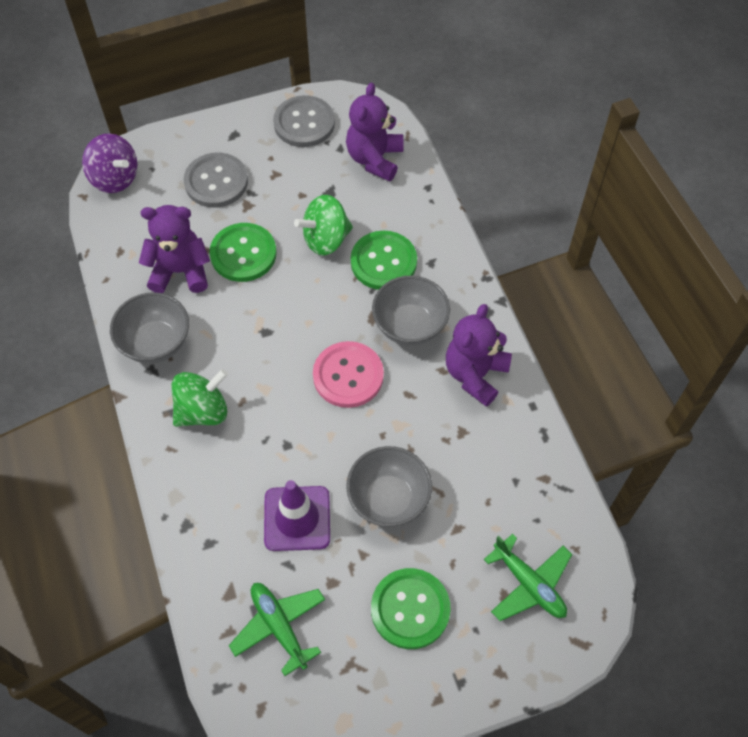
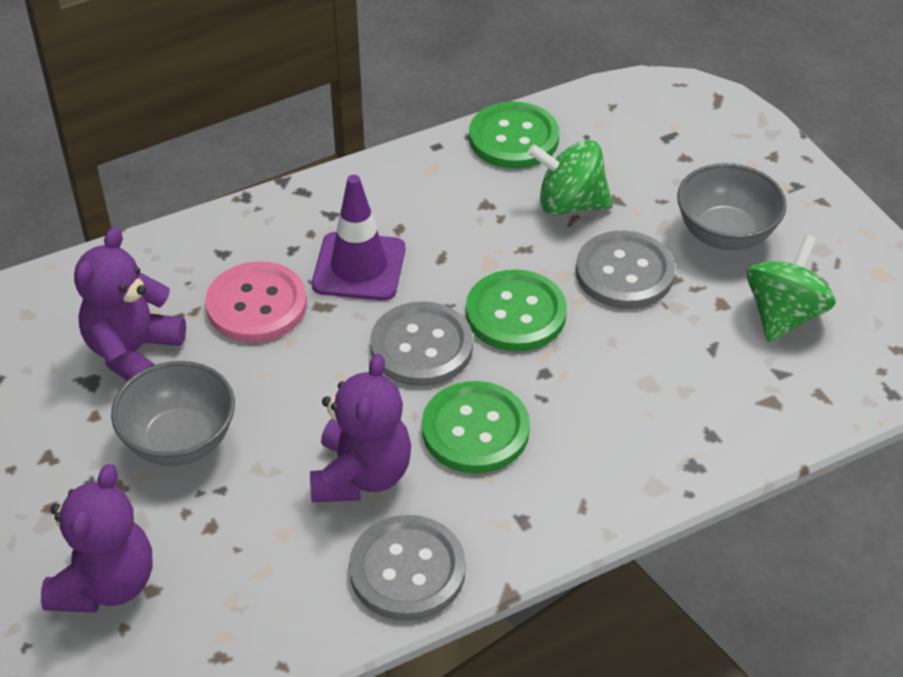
green plane: 2 -> 0
grey bowl: 3 -> 2
grey button: 2 -> 3
purple spinning top: 1 -> 0

